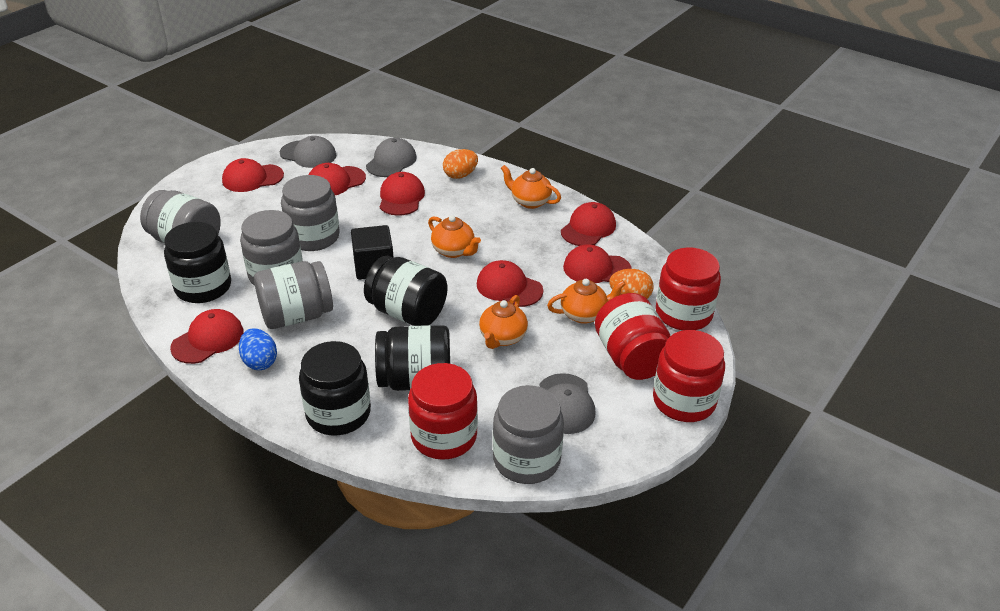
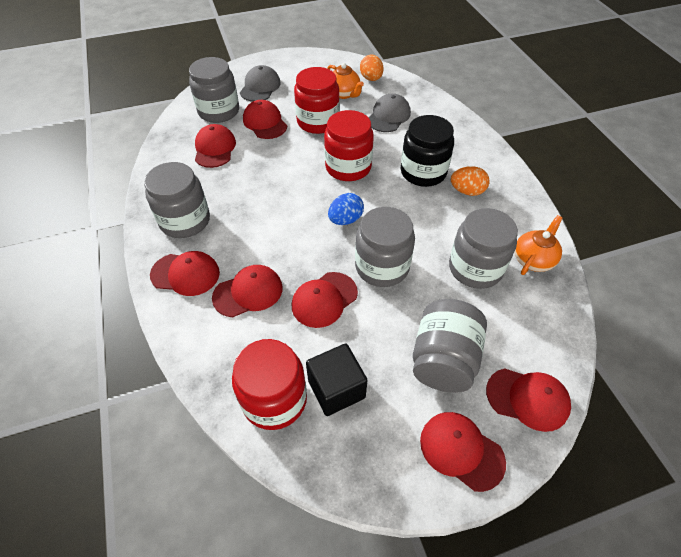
black jar: 4 -> 1
grey cap: 3 -> 2
orange teapot: 4 -> 2
red jar: 4 -> 3

